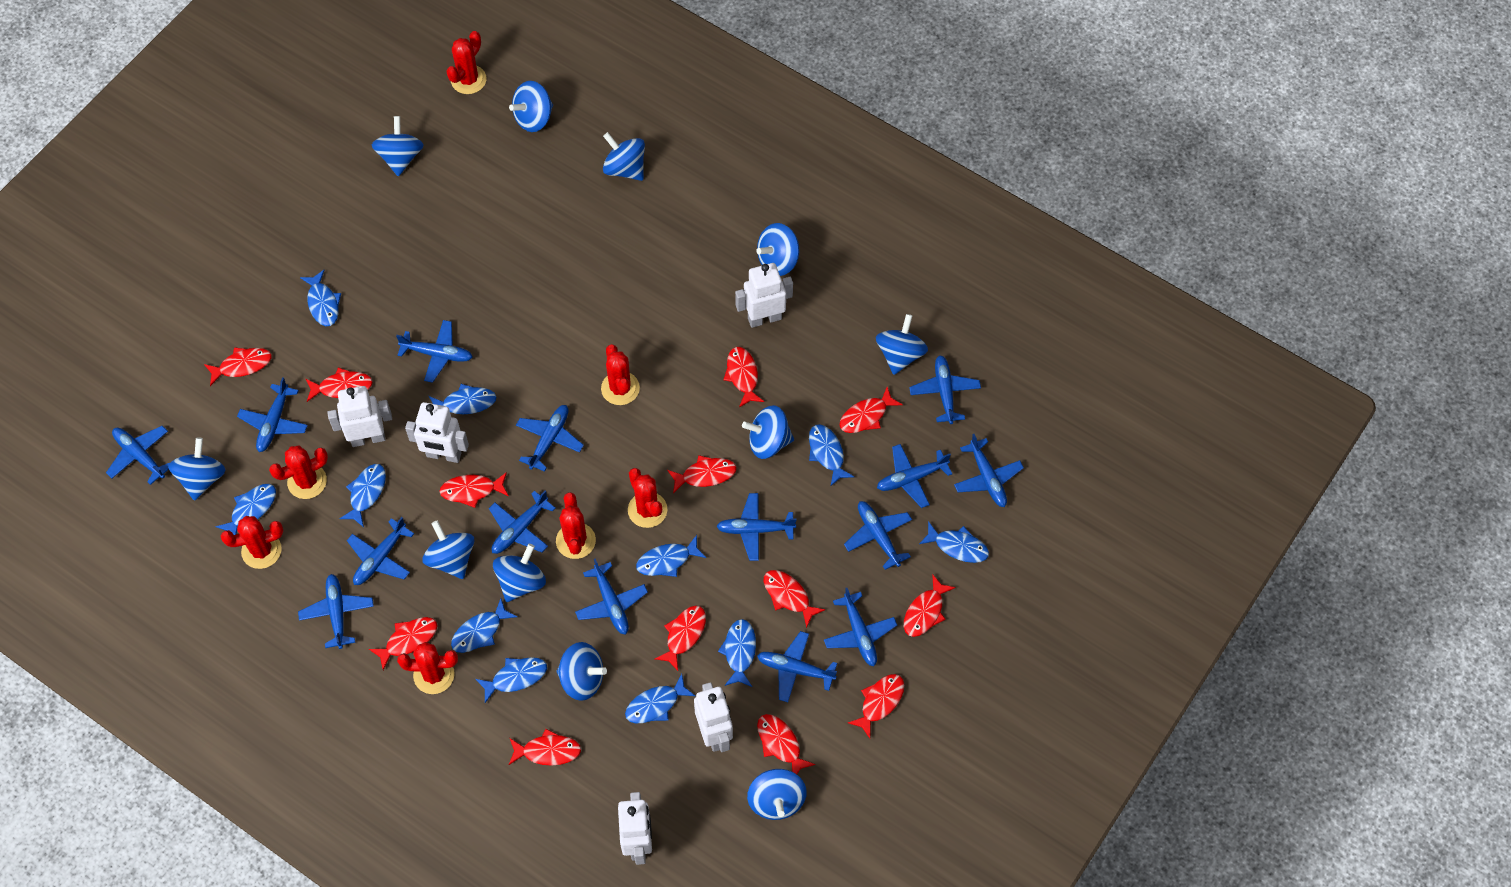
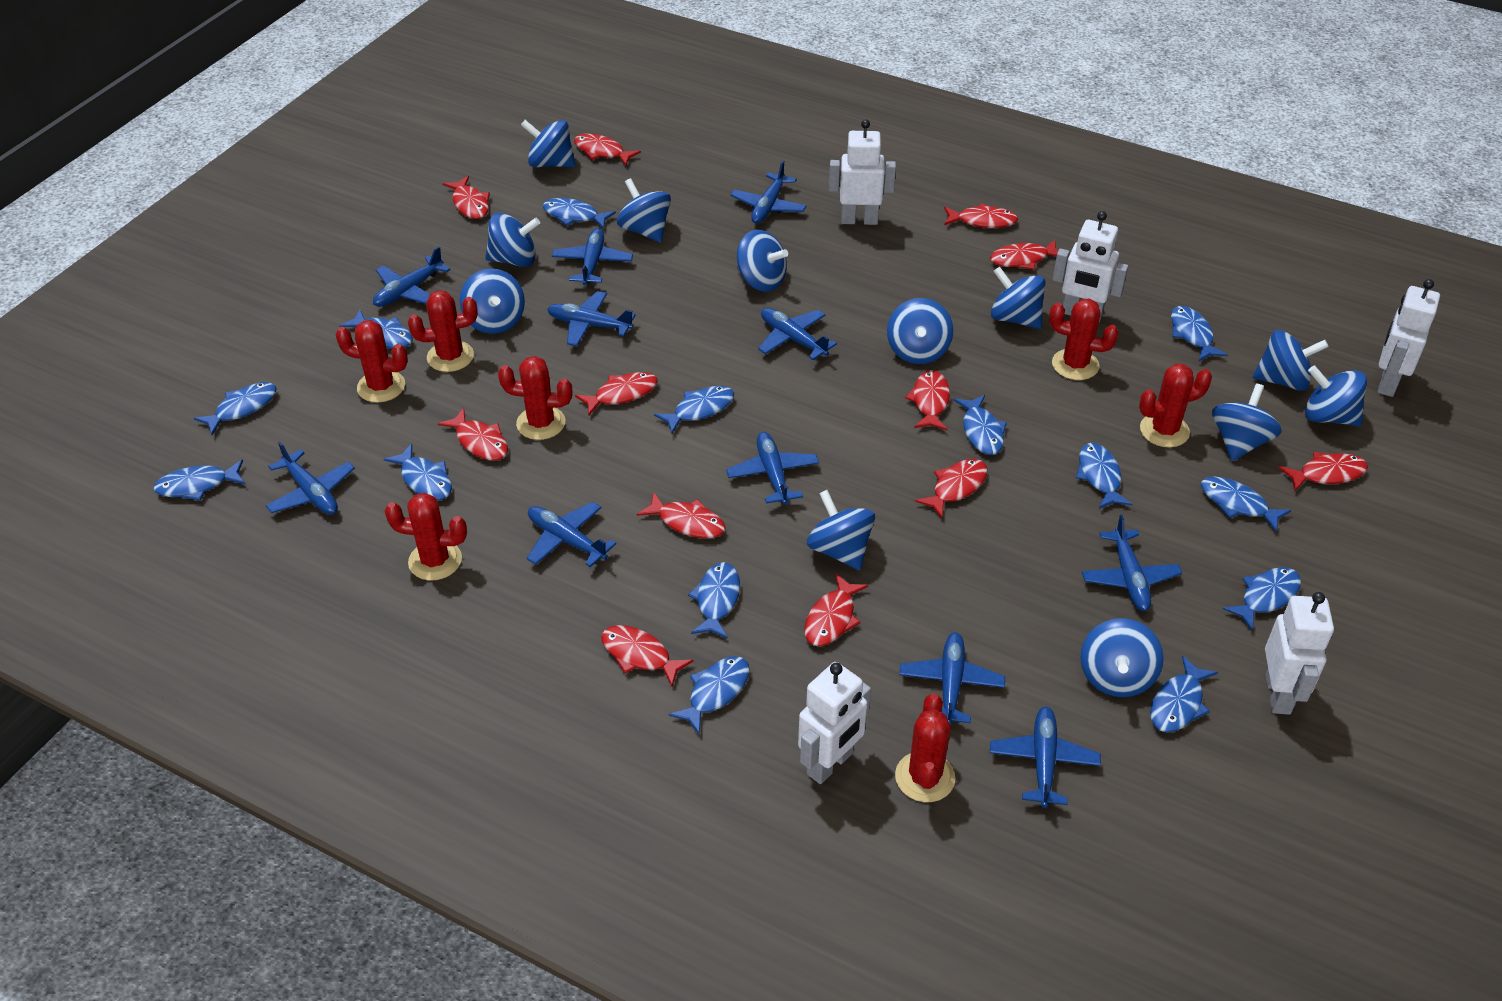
blue fish: 11 -> 14
blue plane: 15 -> 11
blue spinning top: 11 -> 12
red fish: 13 -> 12

